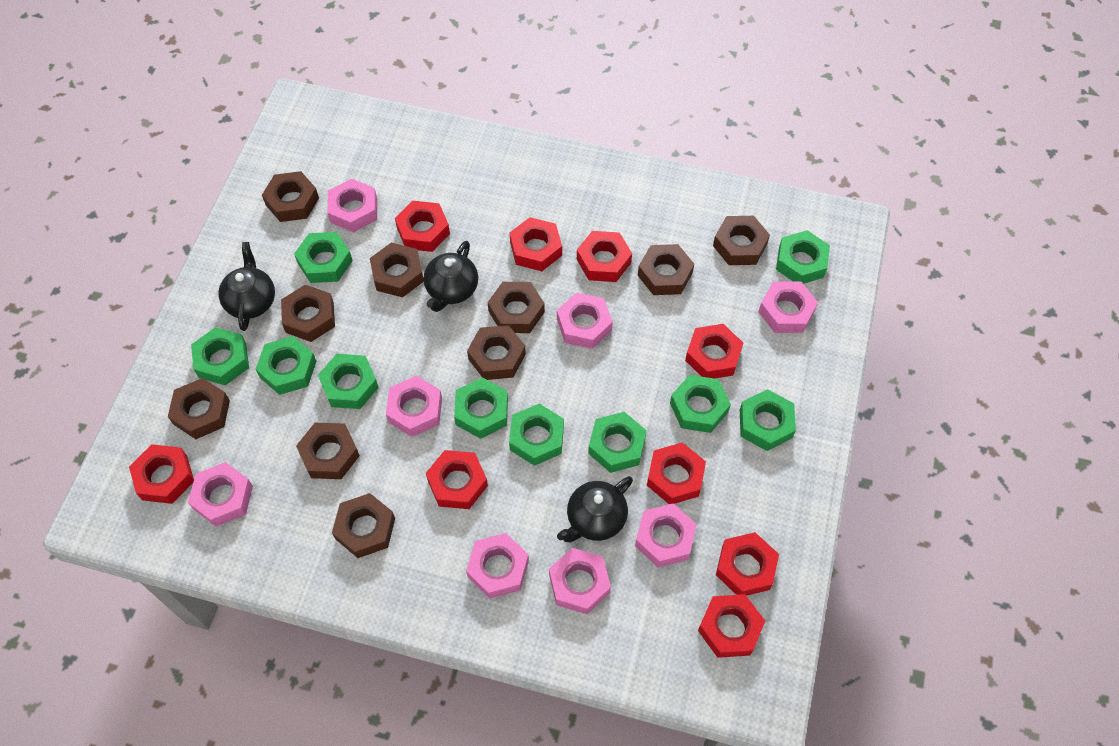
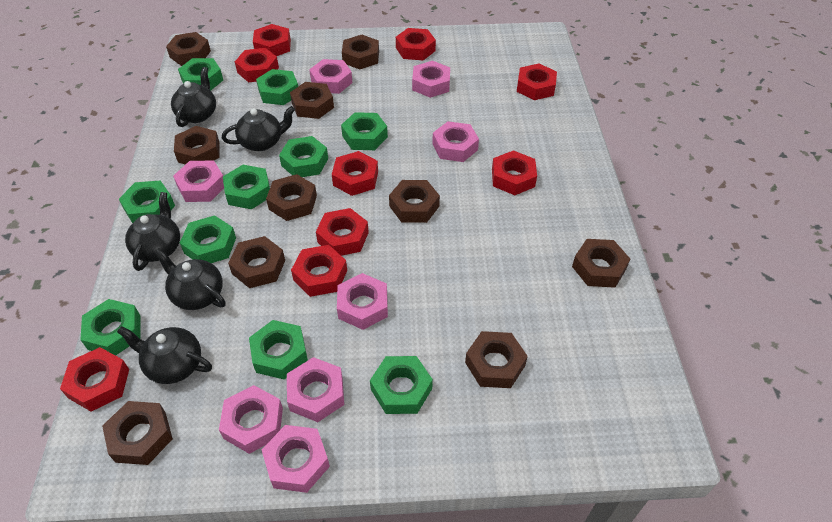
black teapot: 3 -> 5

